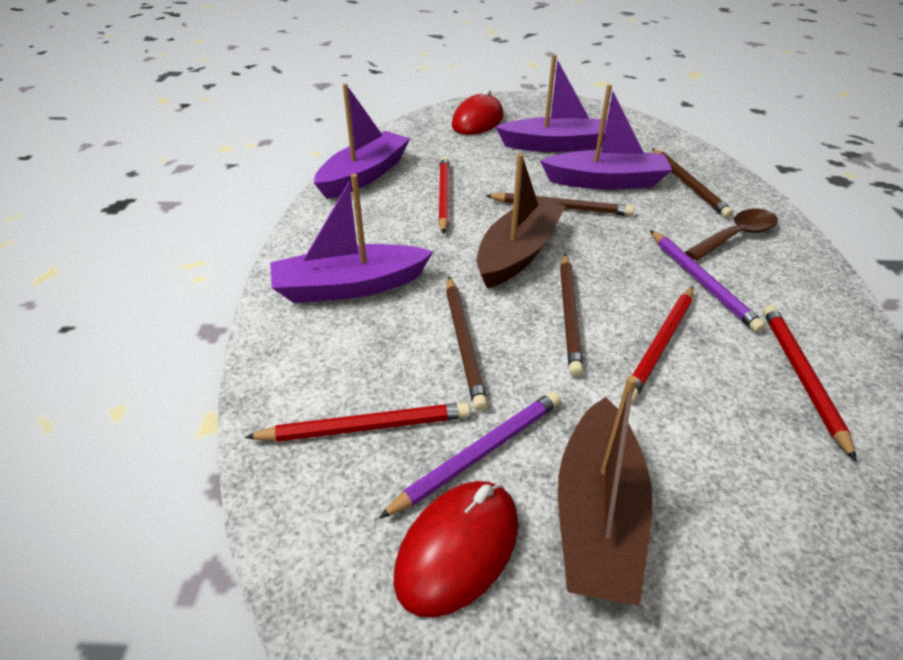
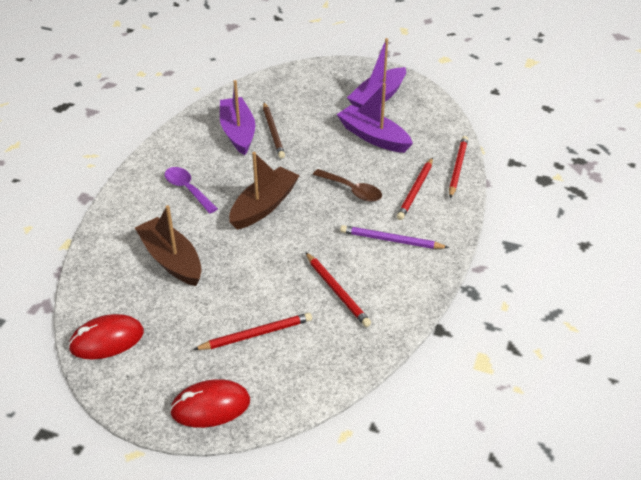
brown pencil: 4 -> 1
purple boat: 4 -> 3
purple pencil: 2 -> 1
purple spoon: 0 -> 1

